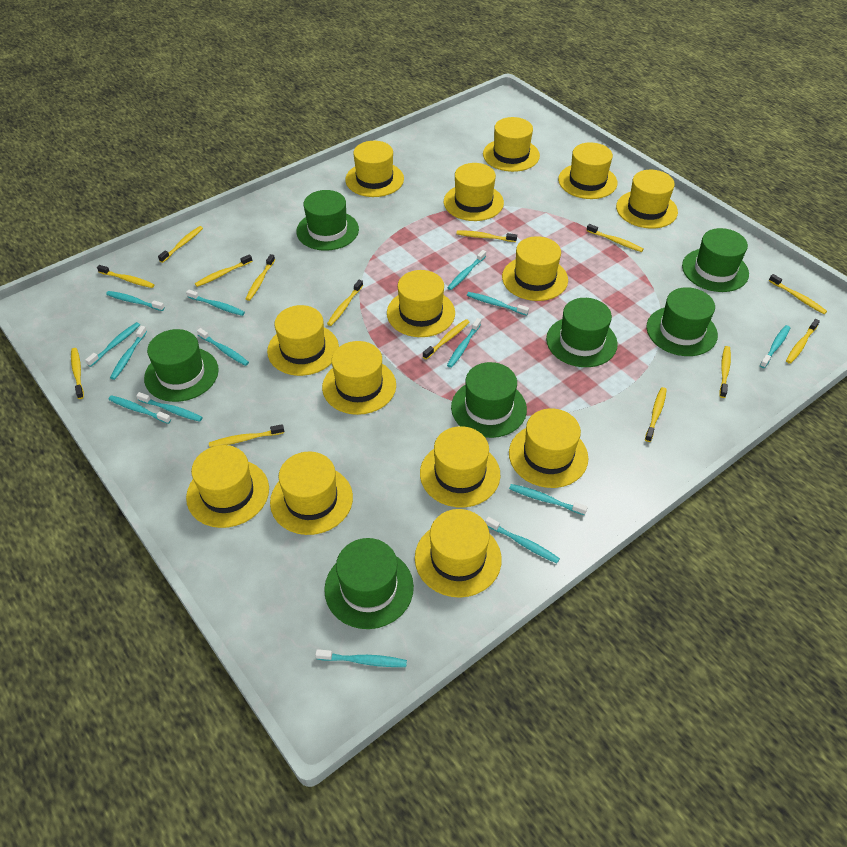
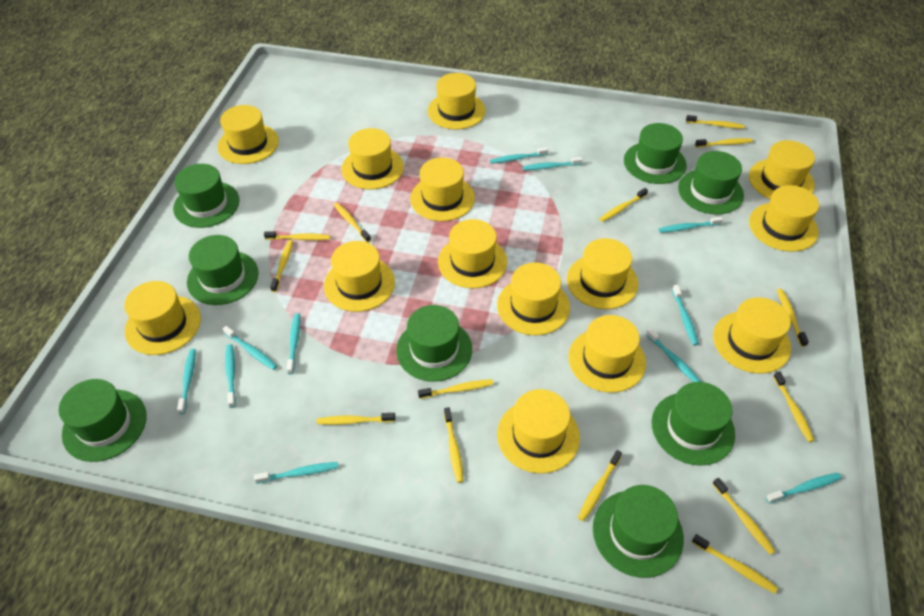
green hat: 7 -> 8
turquoise toothbrush: 14 -> 11

